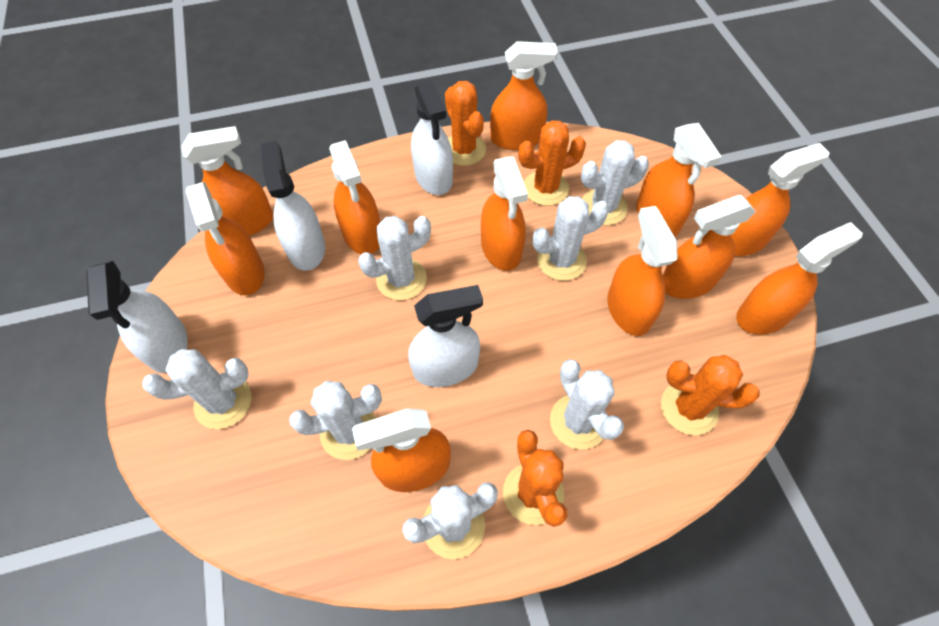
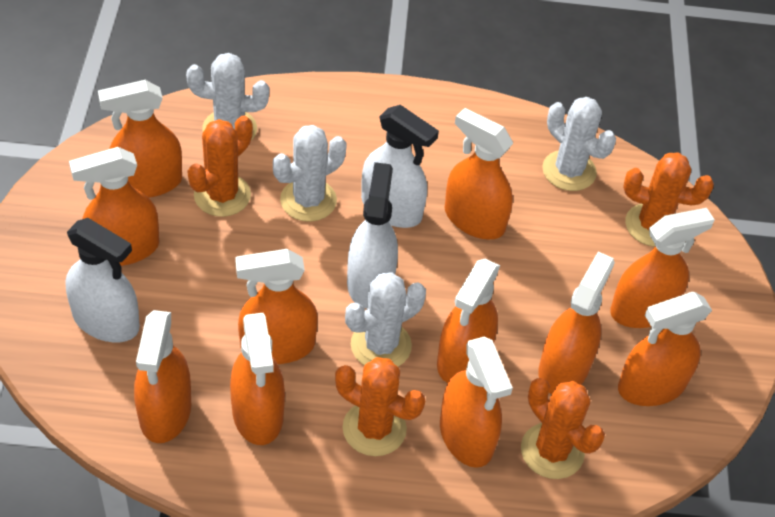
white cactus: 7 -> 4
white spray bottle: 4 -> 3

